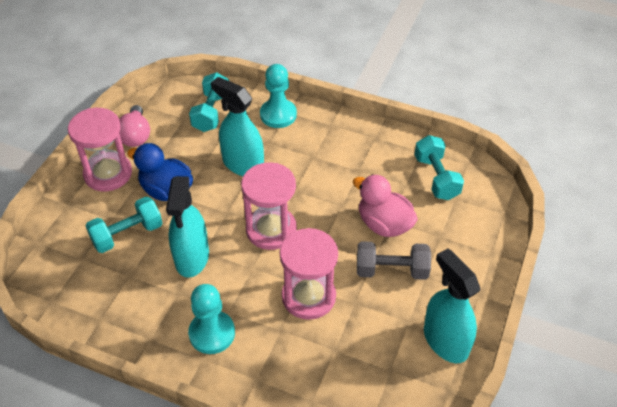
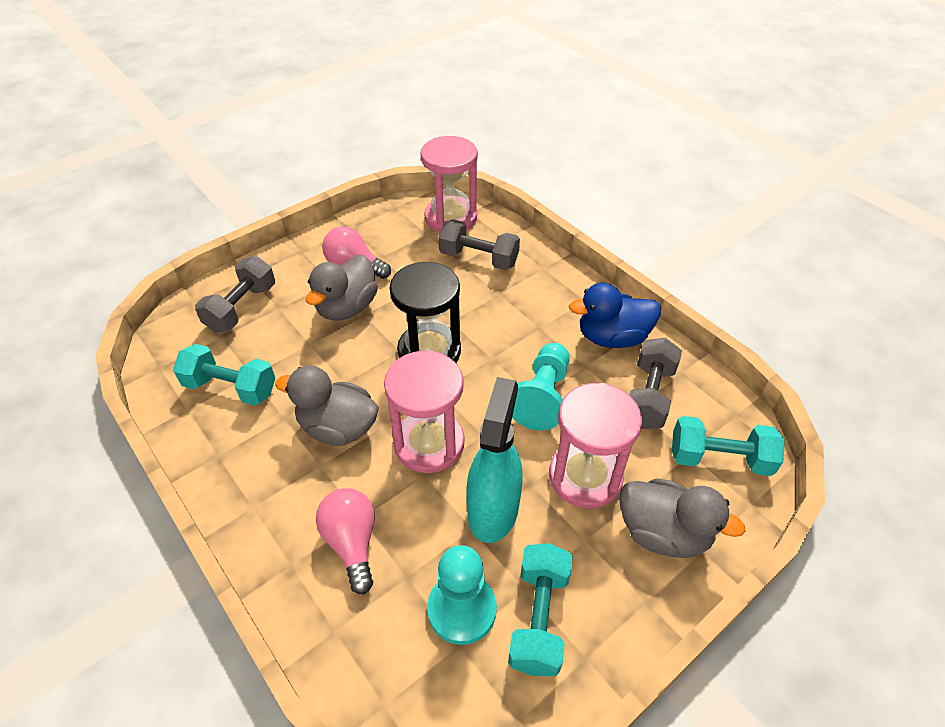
black hourglass: 0 -> 1
grey duck: 0 -> 3
grey dumbbell: 1 -> 3
pink duck: 1 -> 0
pink light bulb: 1 -> 2
turquoise spray bottle: 3 -> 1

